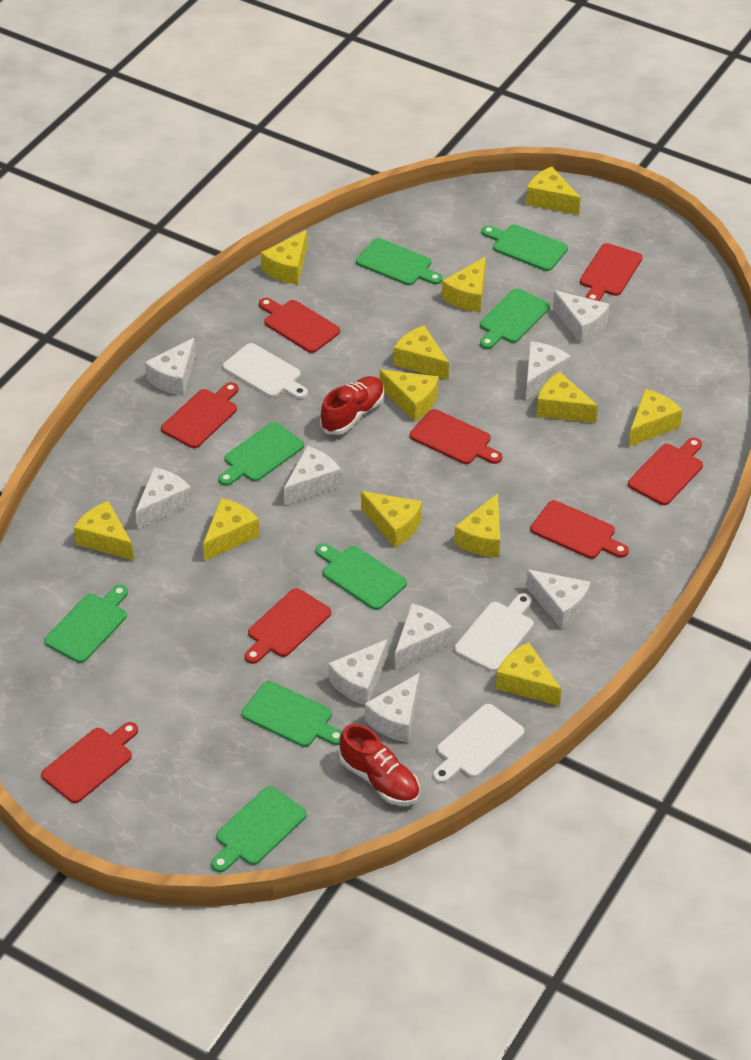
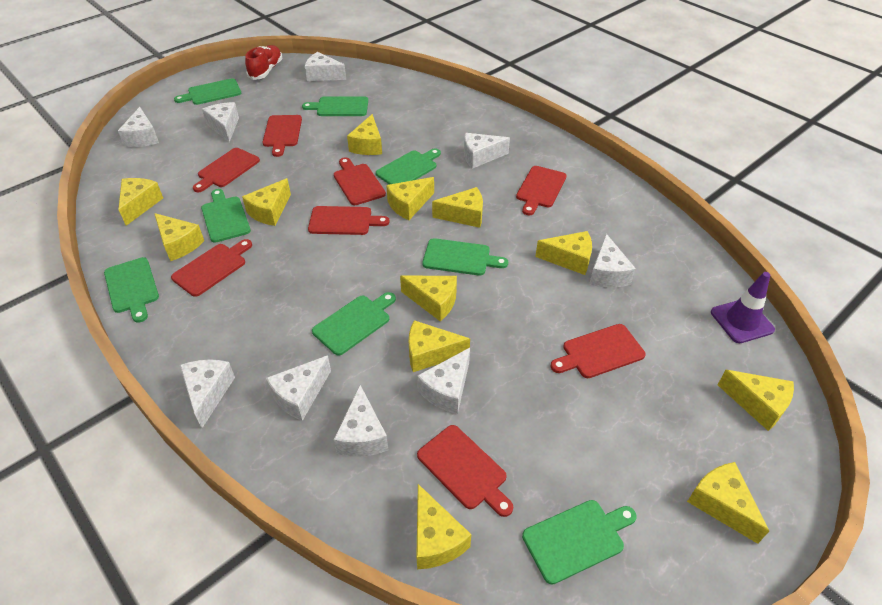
purple traffic cone: 0 -> 1
red shoe: 2 -> 1
white cutting board: 3 -> 0

